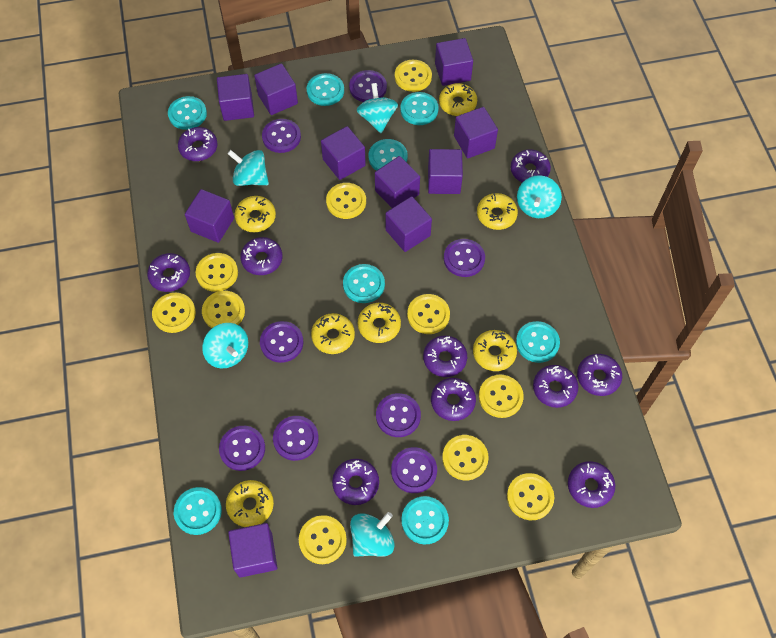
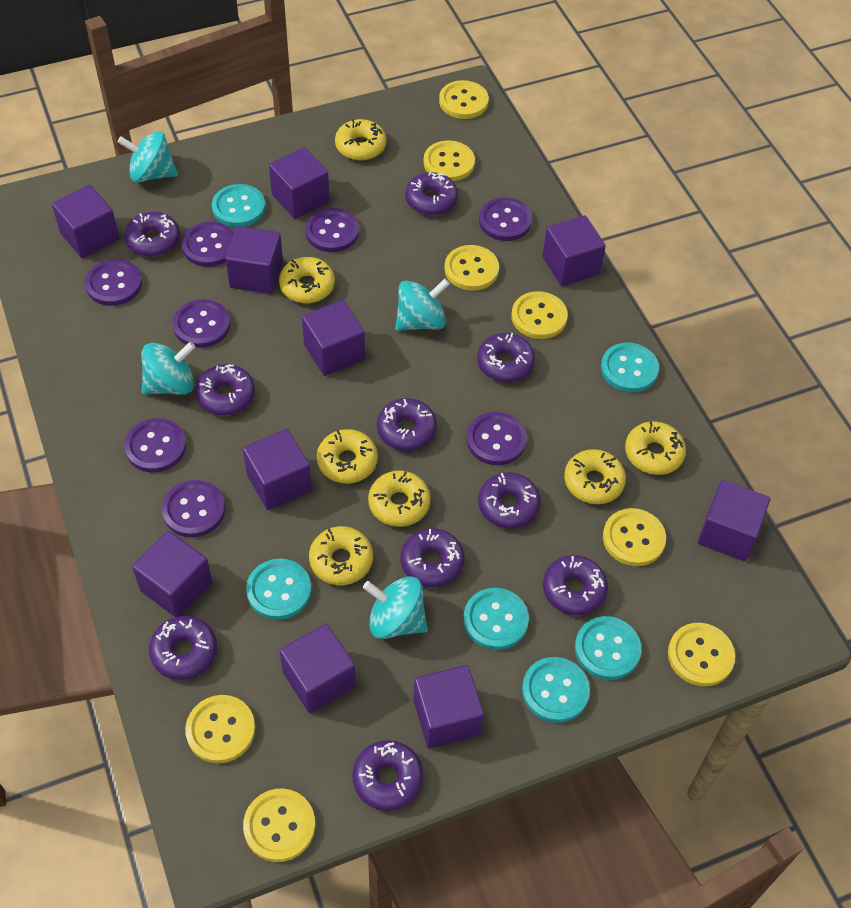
turquoise button: 8 -> 6
turquoise spinning top: 5 -> 4
yellow button: 10 -> 8

